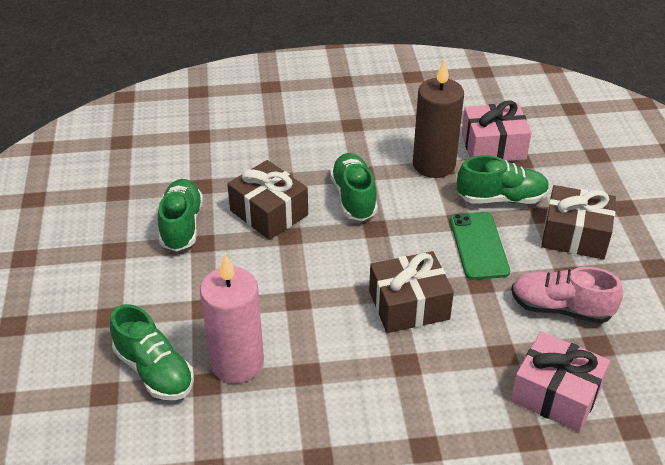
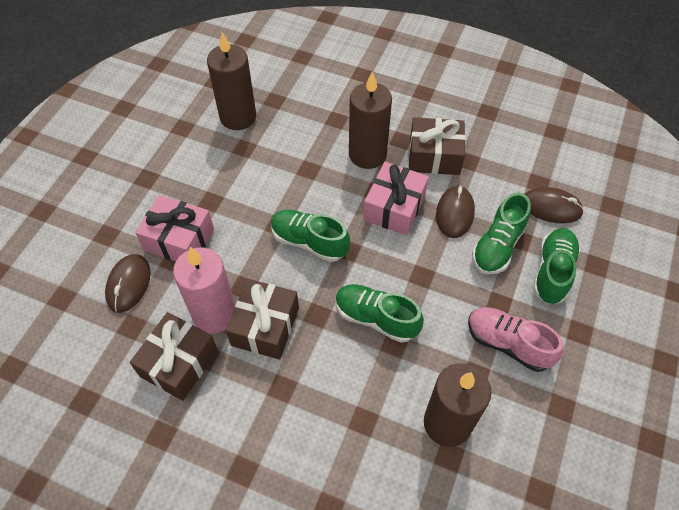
brown candle: 1 -> 3
brown mouse: 0 -> 3
green phone: 1 -> 0

